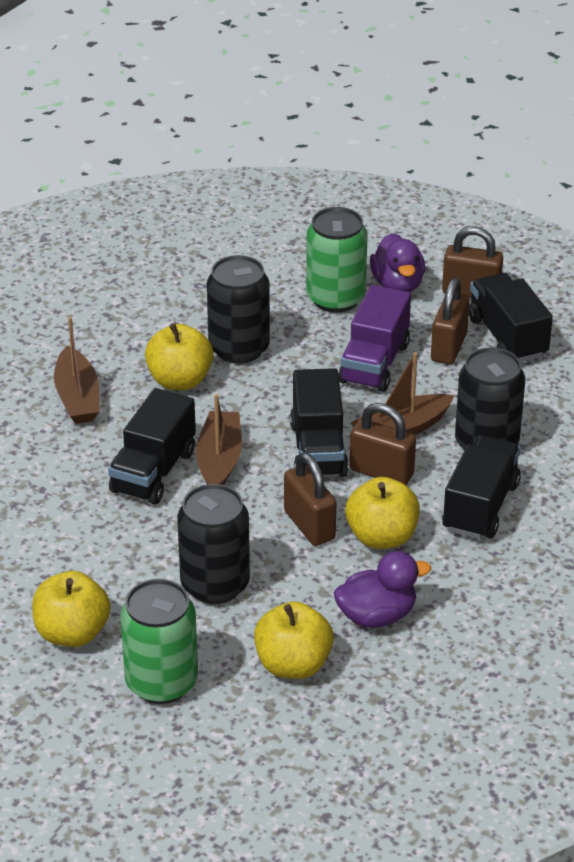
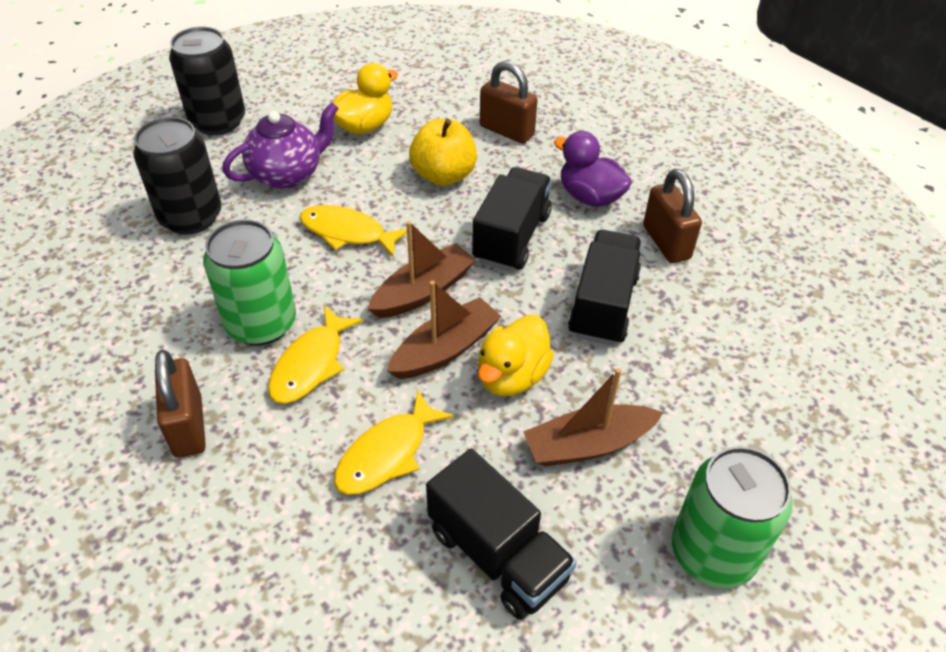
black can: 3 -> 2
black truck: 4 -> 3
brown padlock: 4 -> 3
purple duck: 2 -> 1
purple teapot: 0 -> 1
purple truck: 1 -> 0
yellow apple: 4 -> 1
yellow duck: 0 -> 2
yellow fish: 0 -> 3

